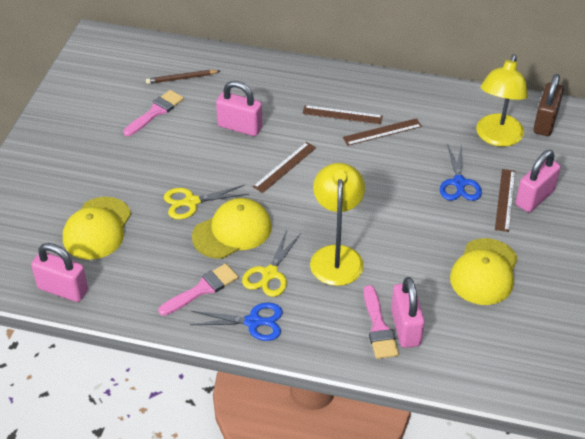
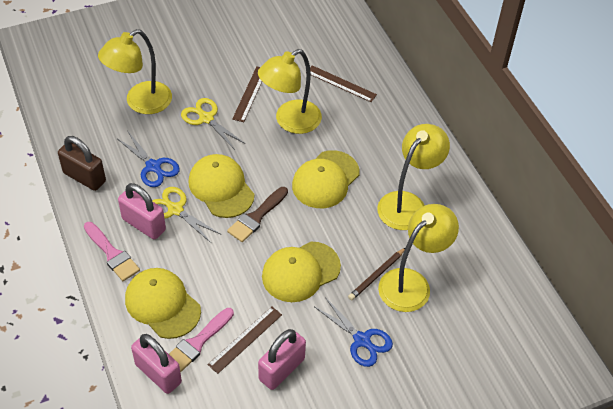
brown brush: 0 -> 1
brown ruler: 4 -> 3
pink brush: 3 -> 2
pink padlock: 4 -> 3
yellow cap: 3 -> 4
yellow lamp: 2 -> 4

